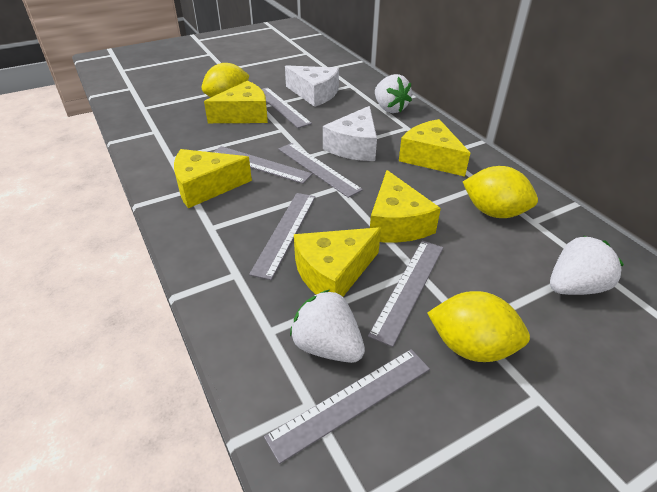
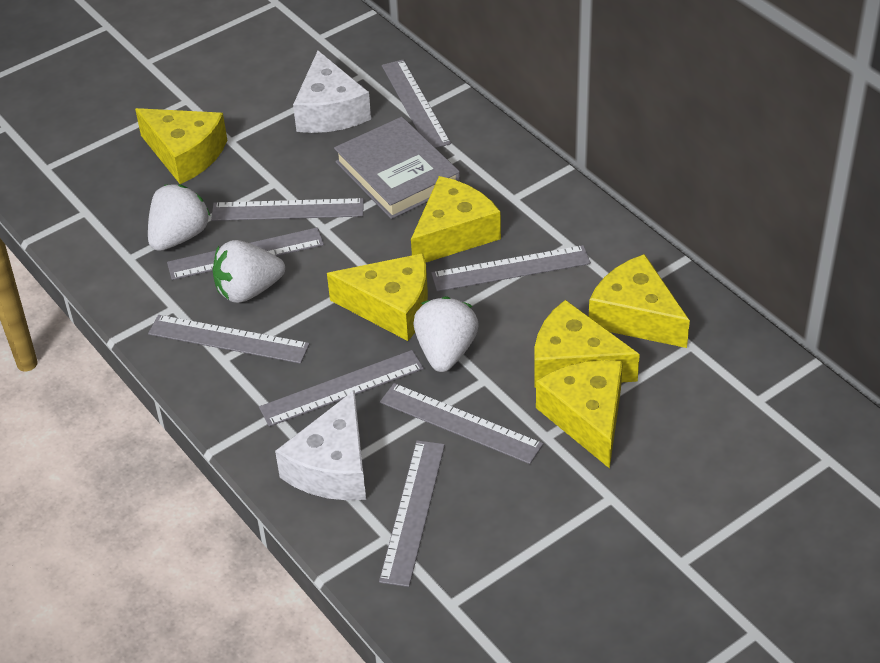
grey book: 0 -> 1
grey ruler: 6 -> 8
yellow cheese: 5 -> 6
yellow lemon: 3 -> 0

